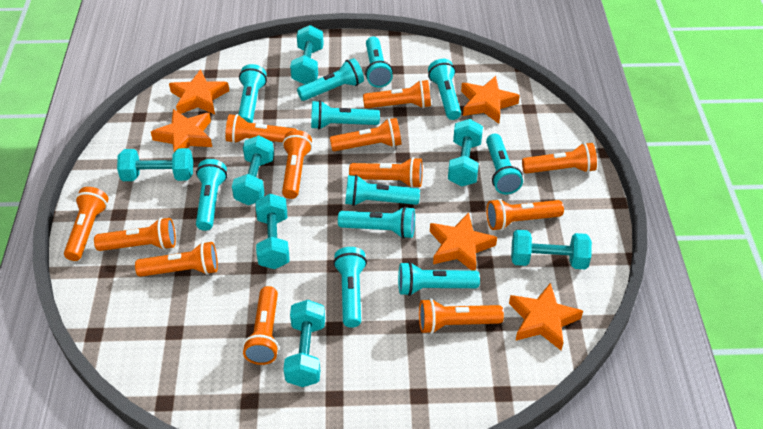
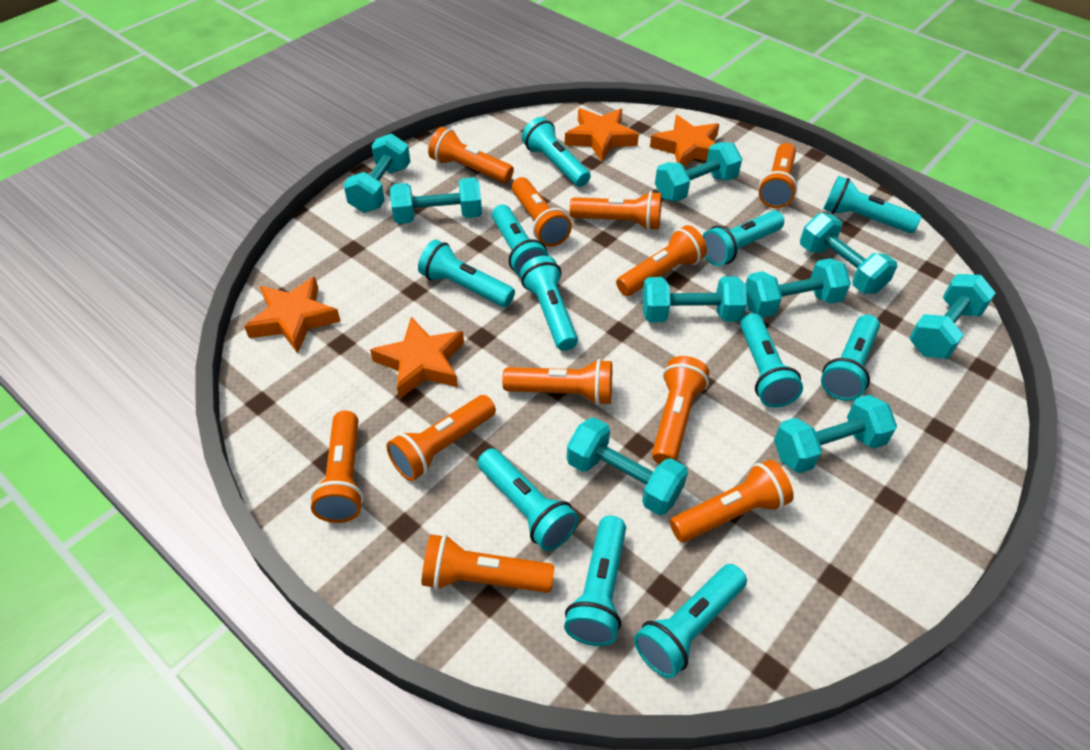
orange flashlight: 12 -> 11
orange star: 5 -> 4
turquoise dumbbell: 7 -> 9

